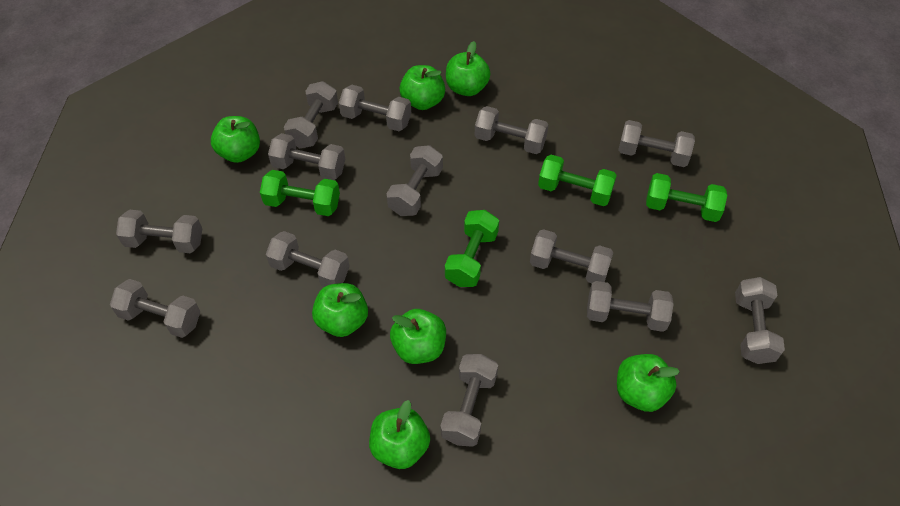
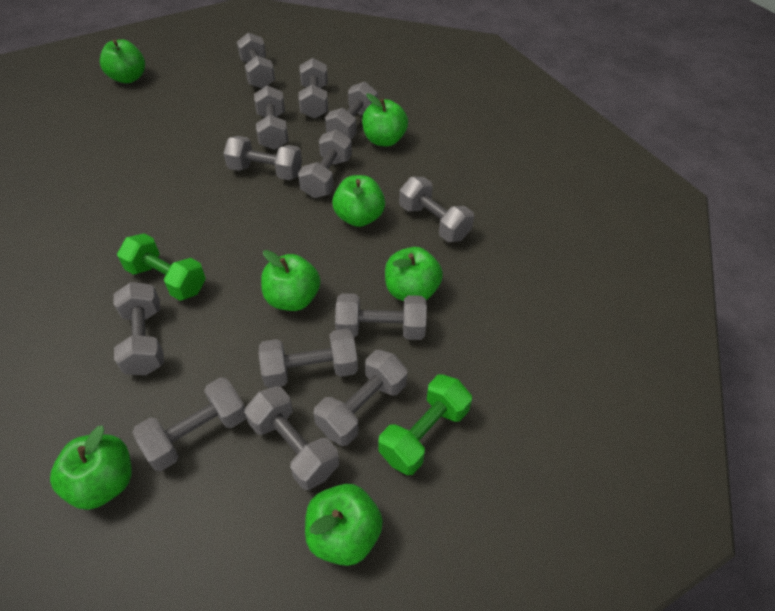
green dumbbell: 4 -> 2

